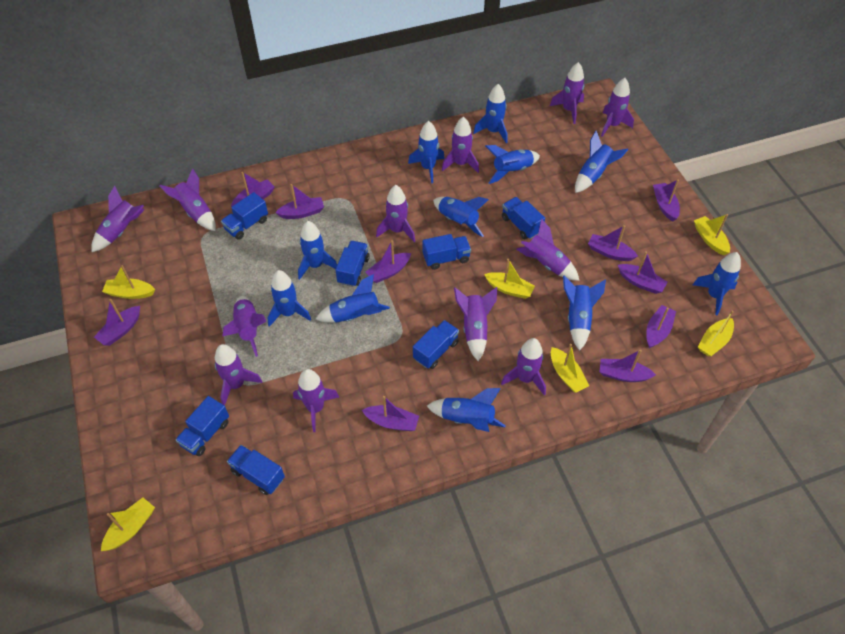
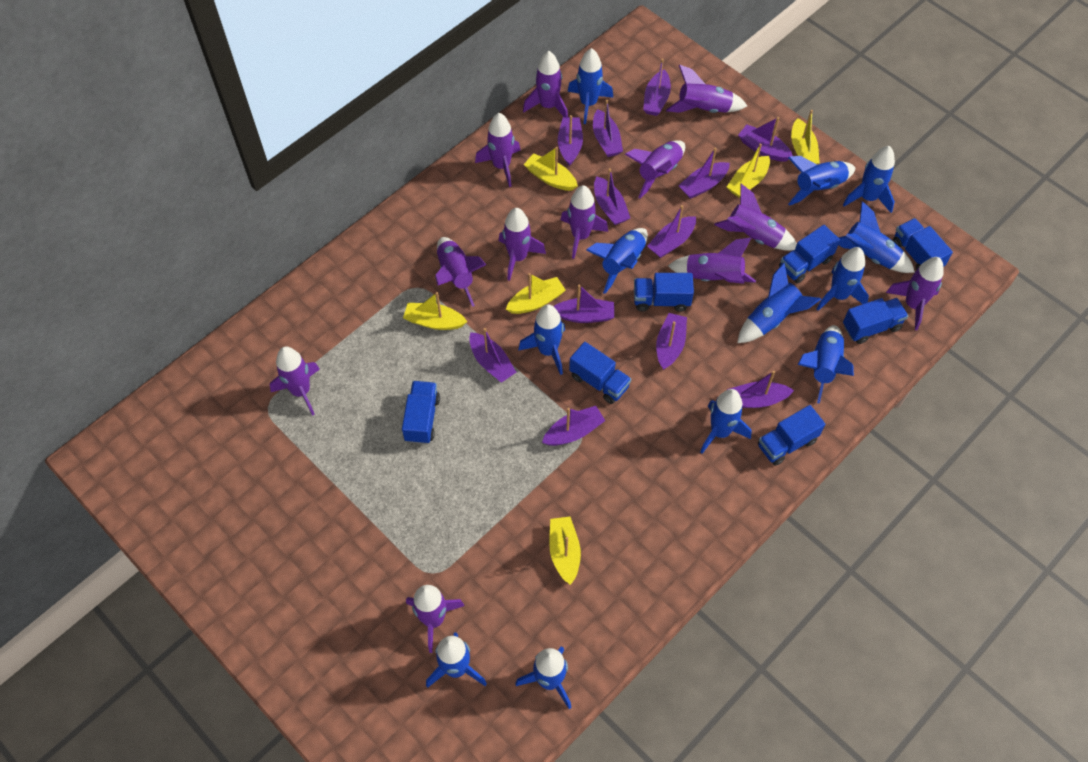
blue rocket: 11 -> 12
purple boat: 10 -> 12

